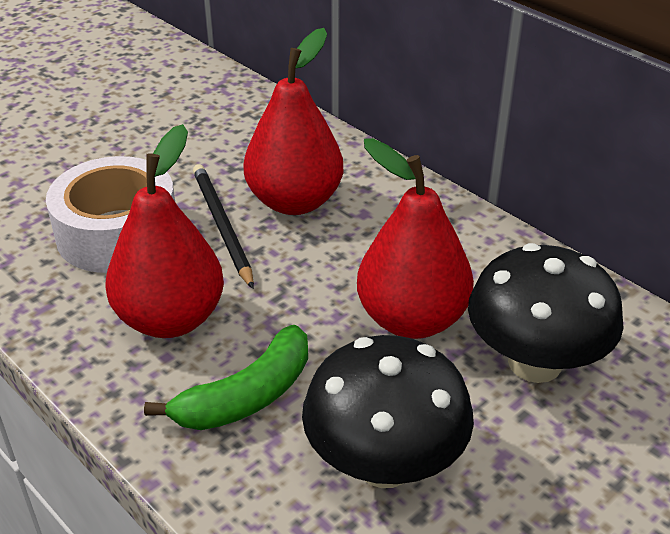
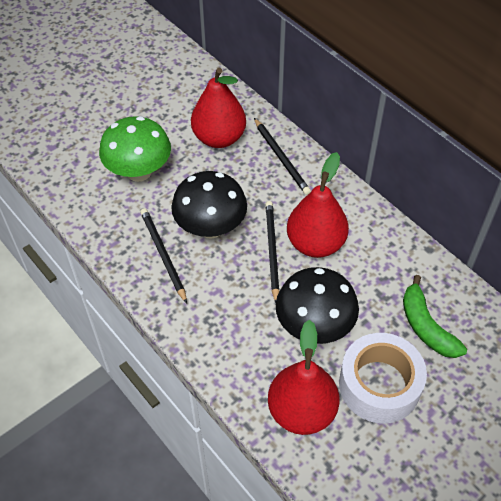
black pencil: 1 -> 3
green mushroom: 0 -> 1

